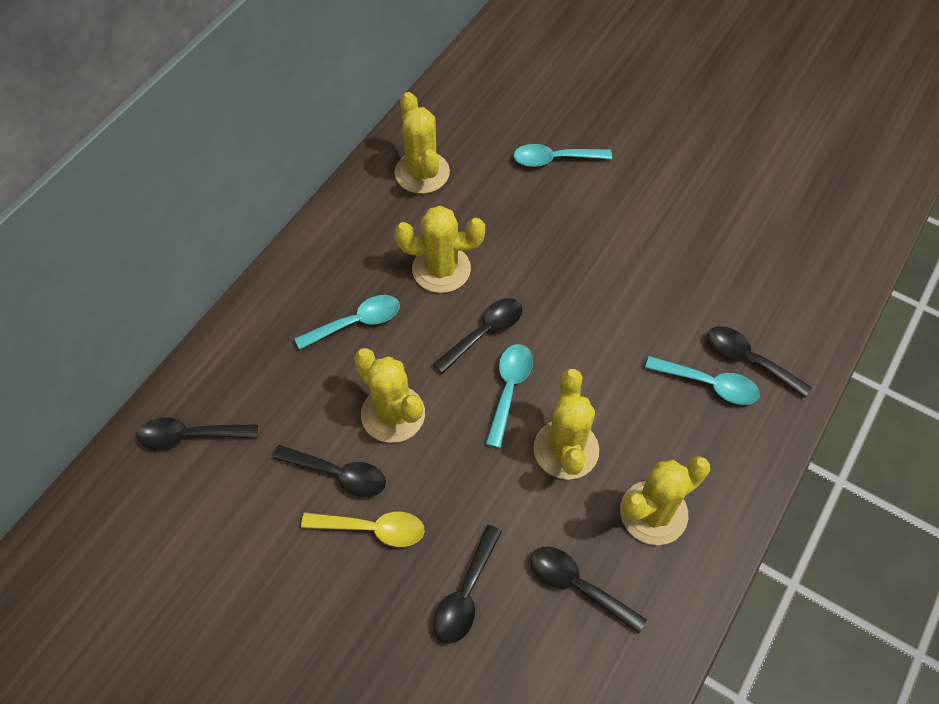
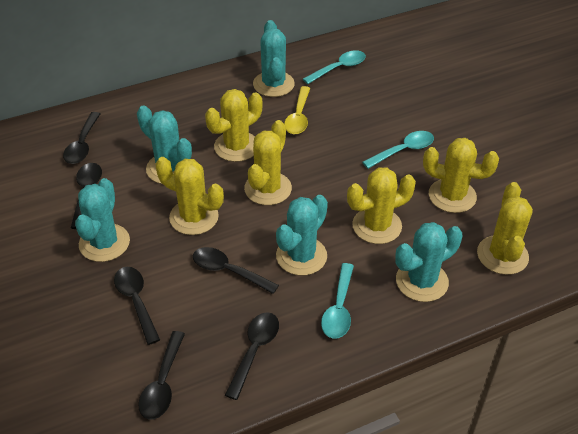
turquoise cactus: 0 -> 5
turquoise spoon: 4 -> 3
yellow cactus: 5 -> 6

